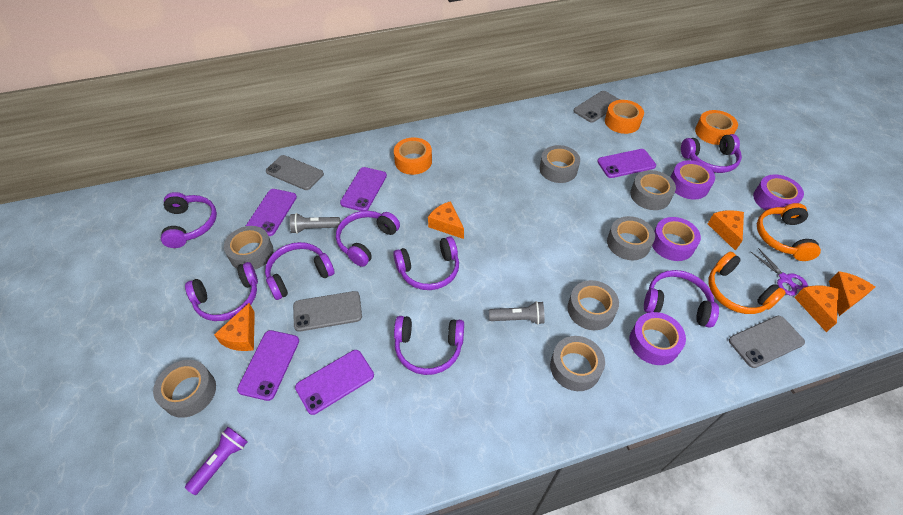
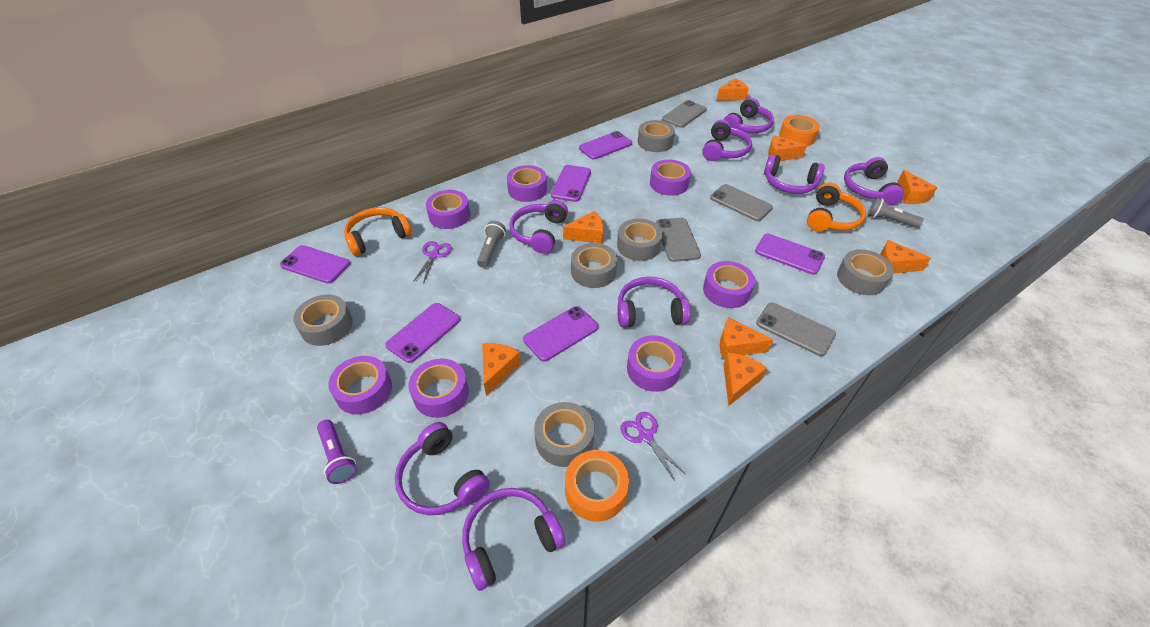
grey tape: 7 -> 6
orange cheese: 5 -> 8
orange tape: 3 -> 2
purple phone: 5 -> 6
purple scissors: 1 -> 2
purple tape: 4 -> 7

